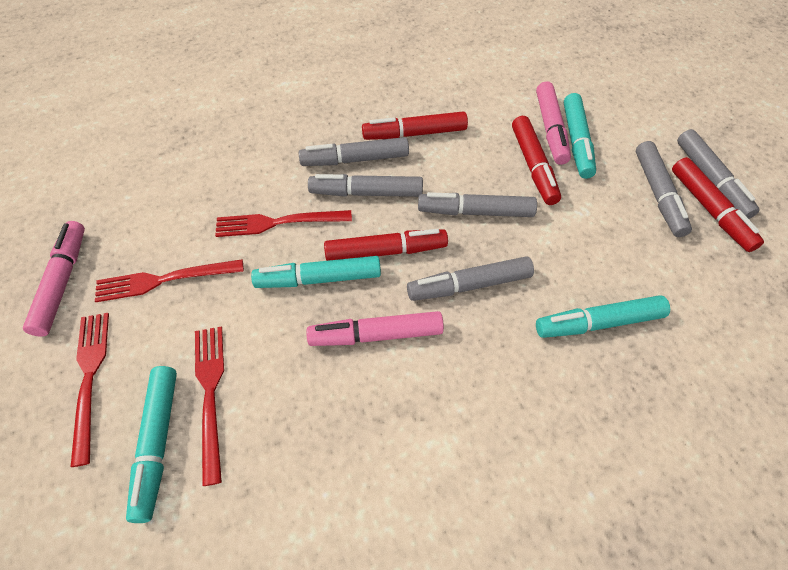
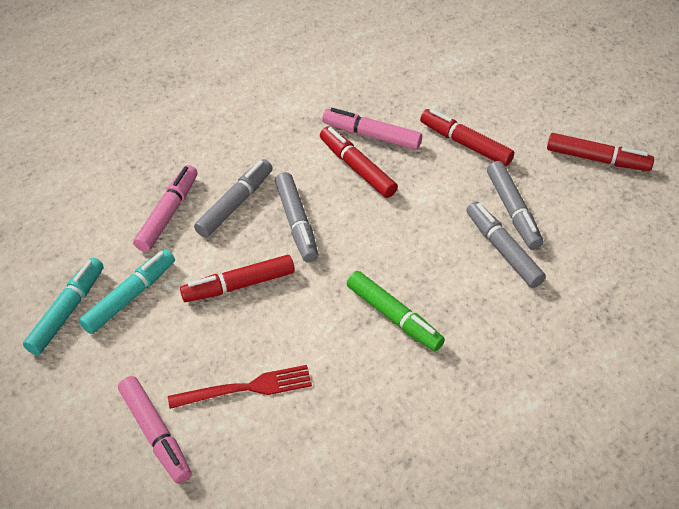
green marker: 0 -> 1
grey marker: 6 -> 4
red fork: 4 -> 1
turquoise marker: 4 -> 2

